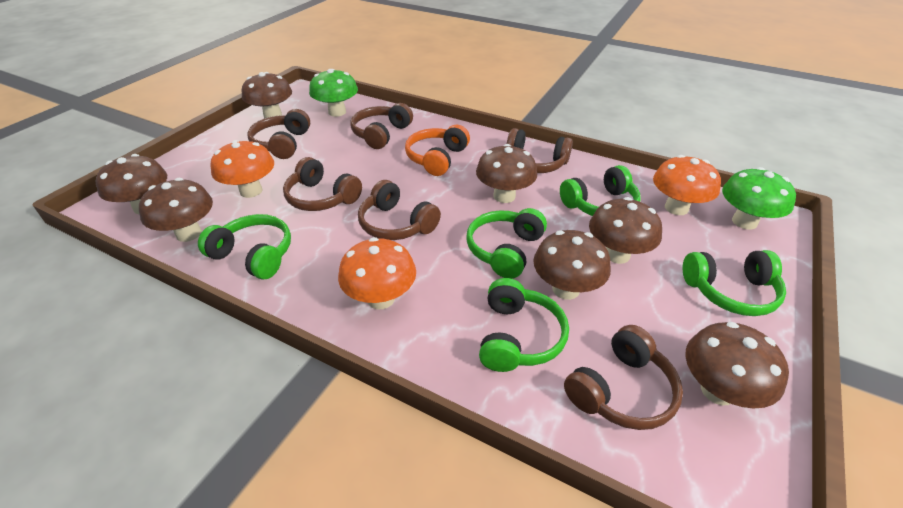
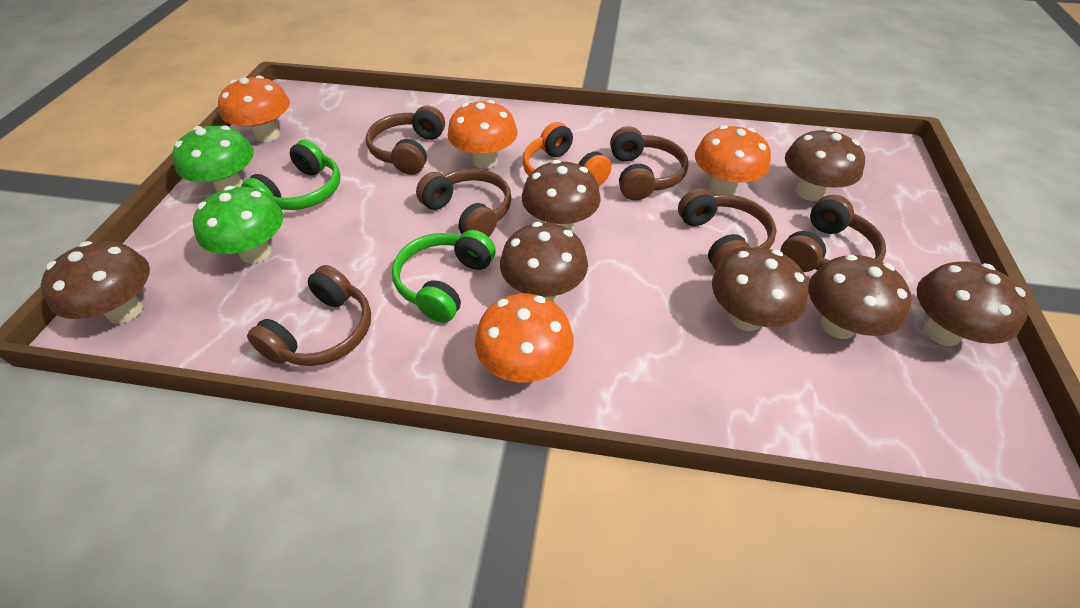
green headphones: 5 -> 2
orange mushroom: 3 -> 4

